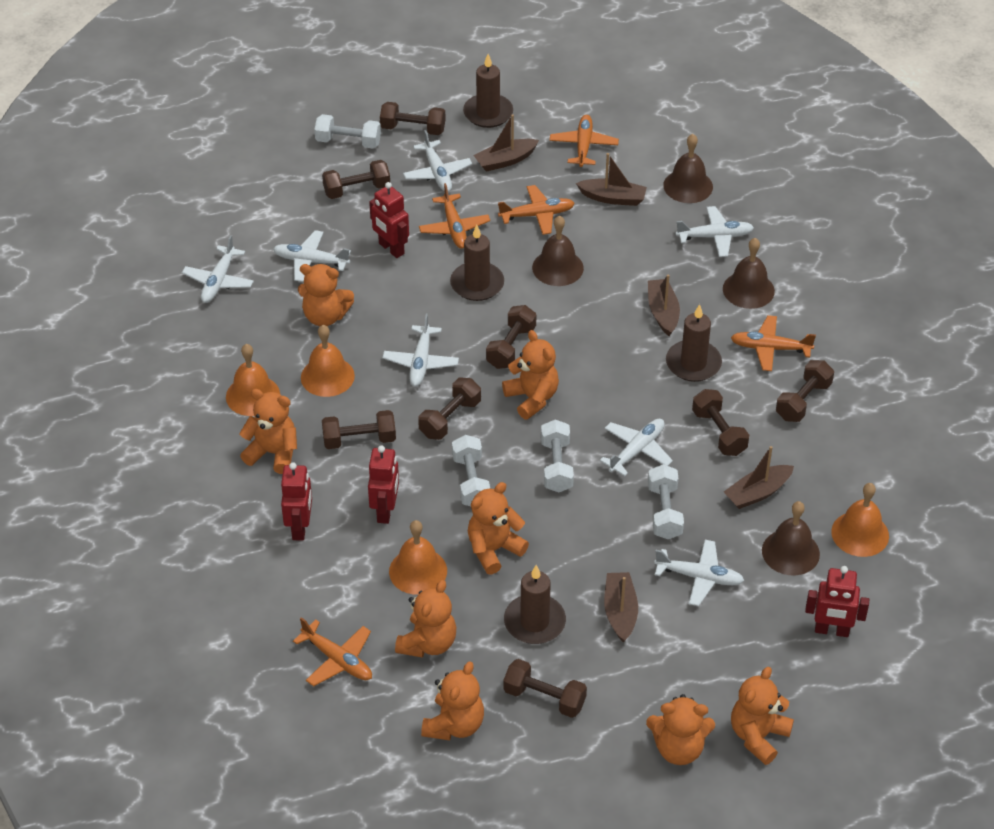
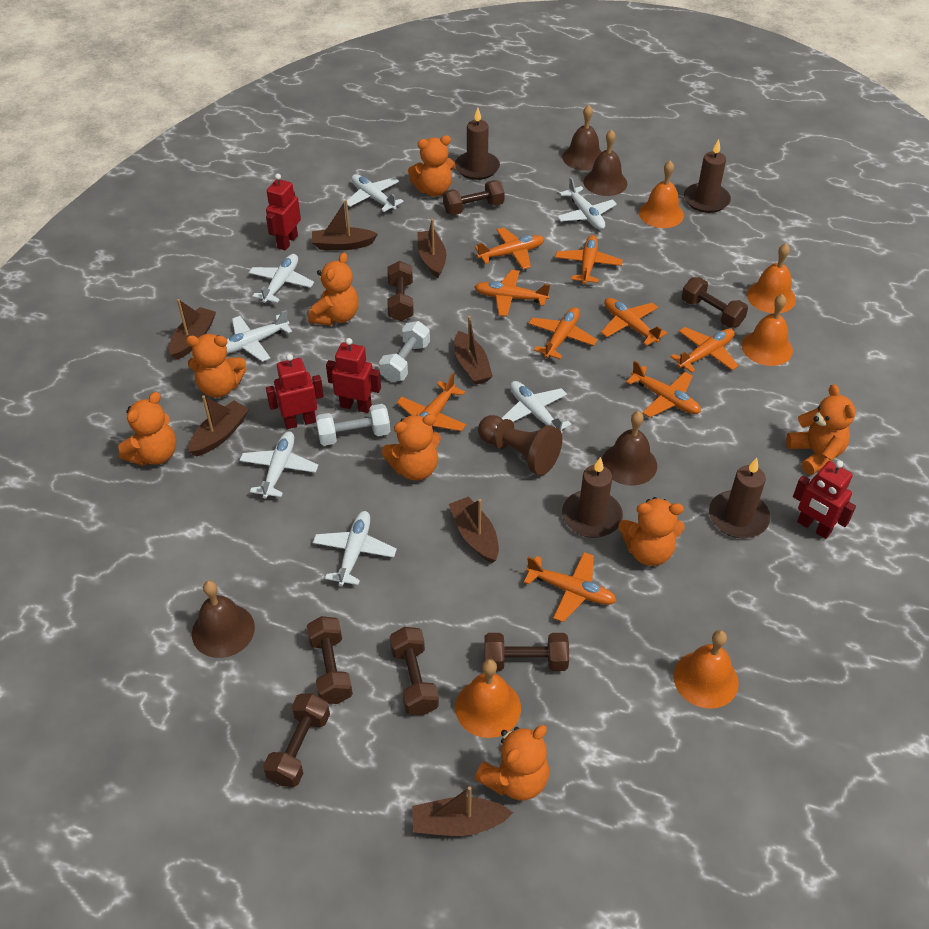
brown boat: 5 -> 7
brown dumbbell: 8 -> 7
brown pawn: 0 -> 1
orange bell: 4 -> 5
orange plane: 5 -> 9
white dumbbell: 4 -> 2

